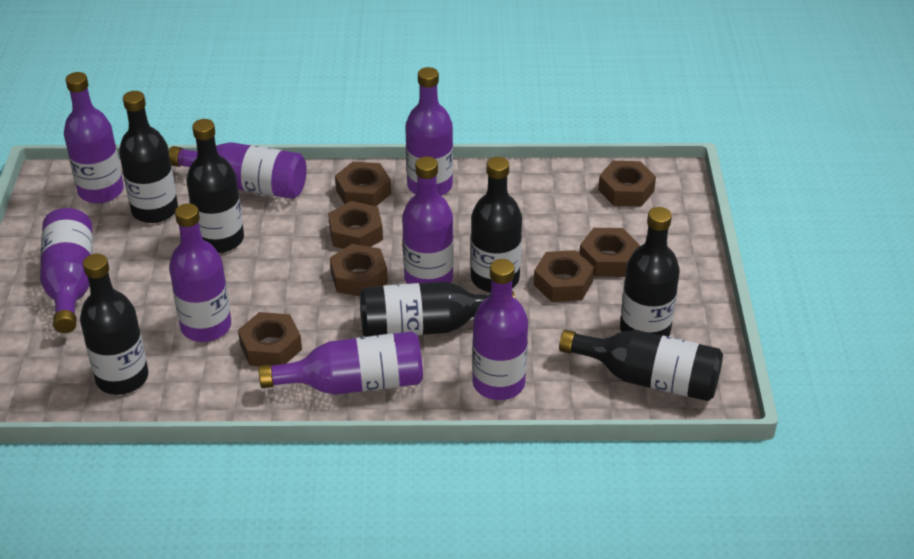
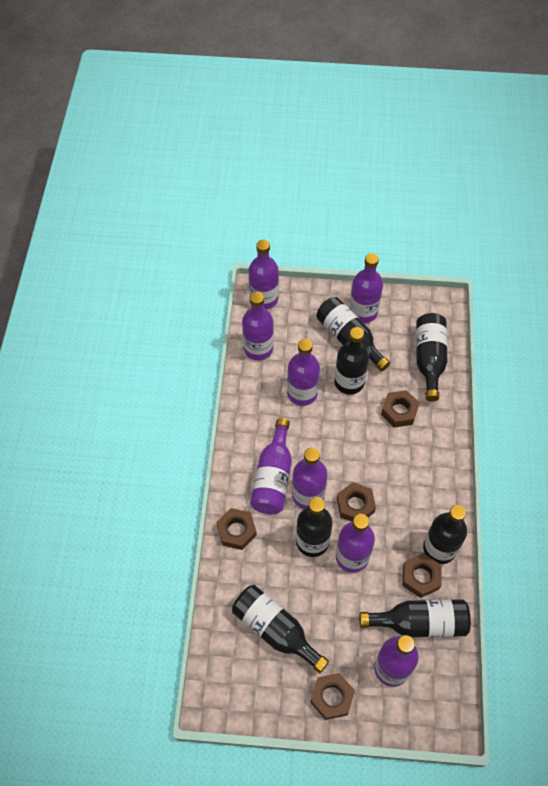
brown nut: 7 -> 5

